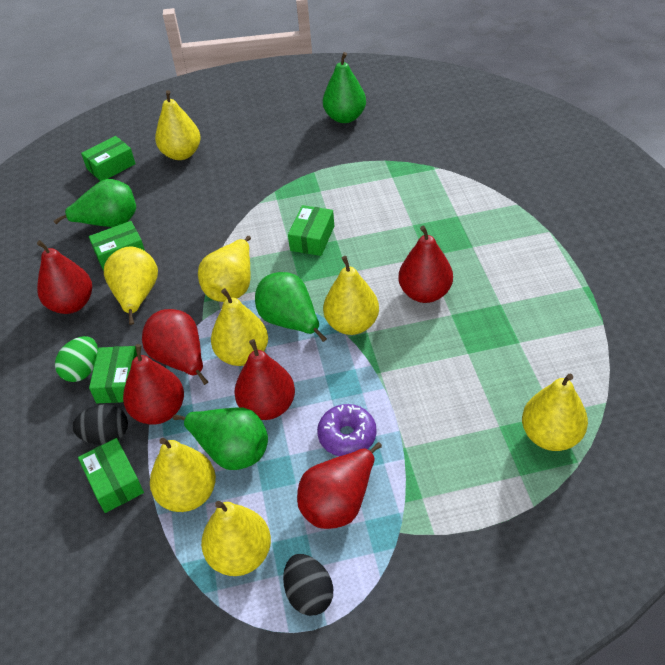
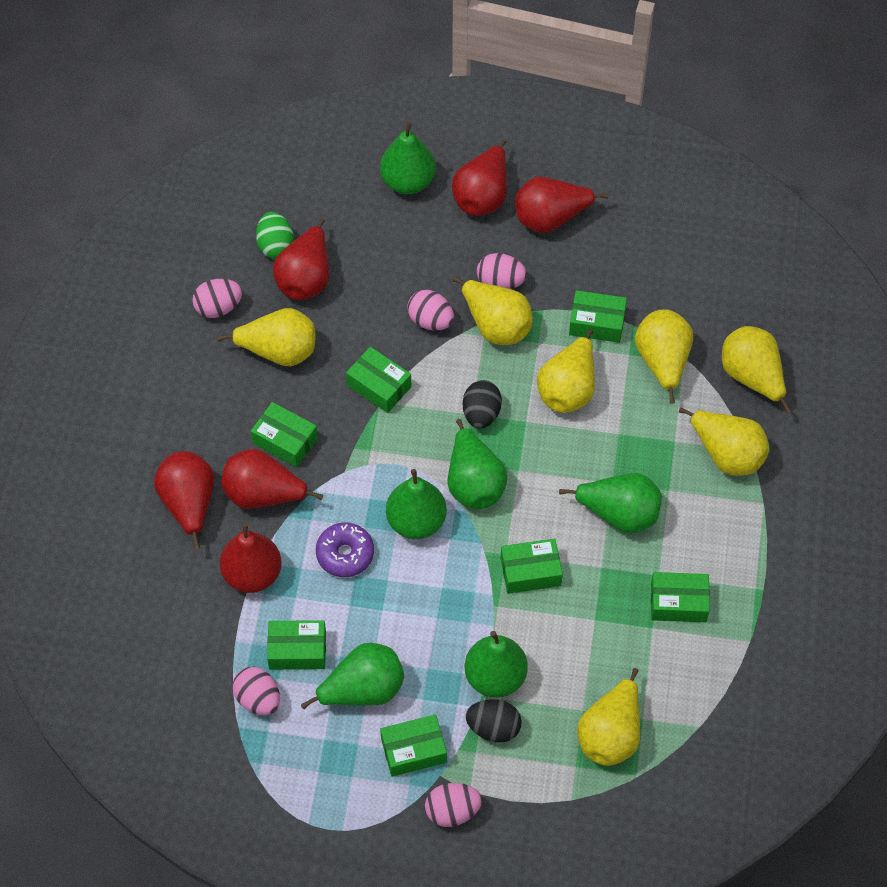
green box: 5 -> 7
green pear: 4 -> 6
pink egg: 0 -> 5
yellow pear: 8 -> 7

